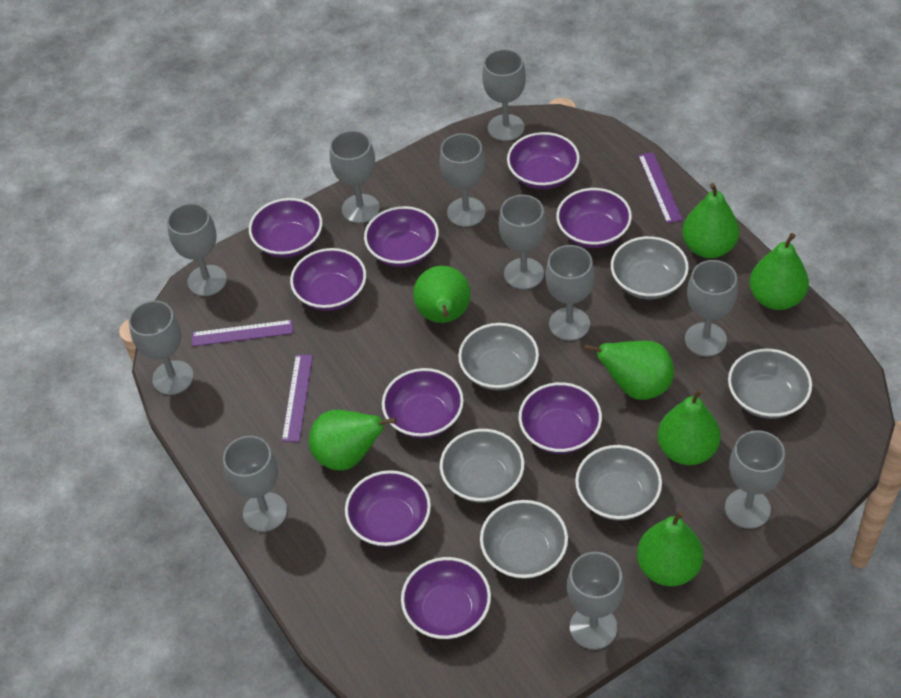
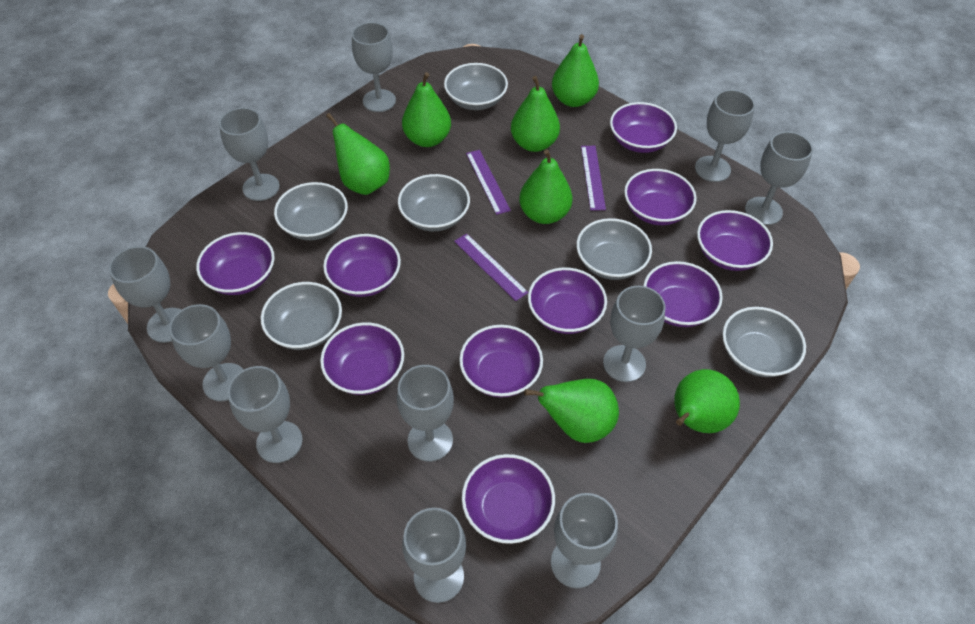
purple bowl: 9 -> 10

